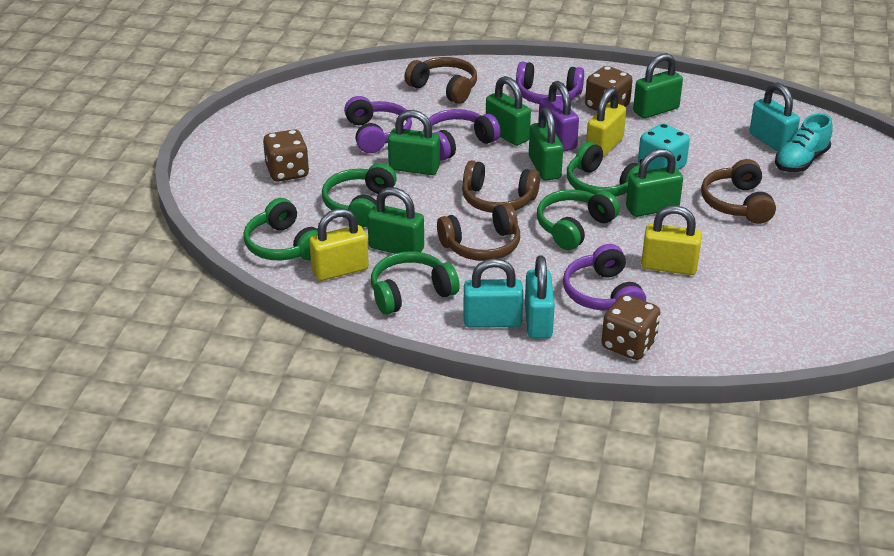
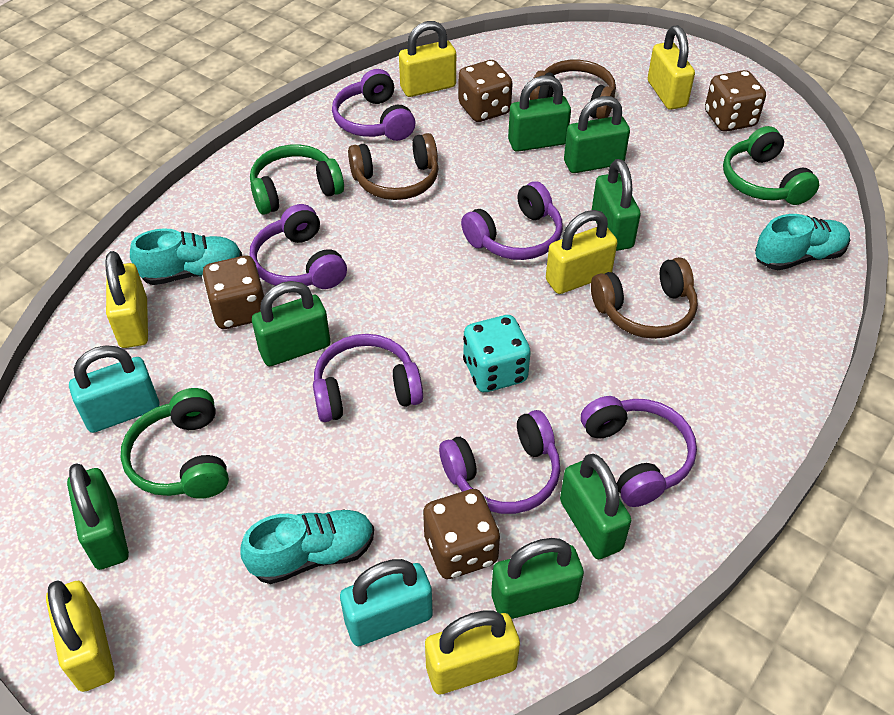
brown dice: 3 -> 4
brown headphones: 4 -> 3
green headphones: 5 -> 3
green padlock: 6 -> 7
purple headphones: 4 -> 6
purple padlock: 1 -> 0
turquoise padlock: 3 -> 2
turquoise shoe: 1 -> 3
yellow padlock: 3 -> 6

